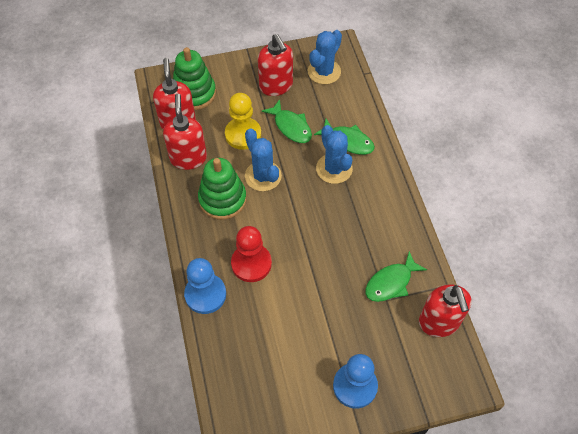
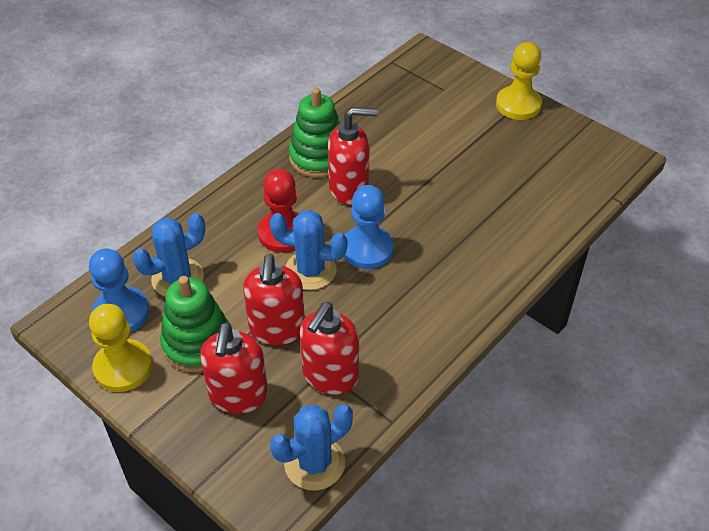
green fish: 3 -> 0
yellow pawn: 1 -> 2

